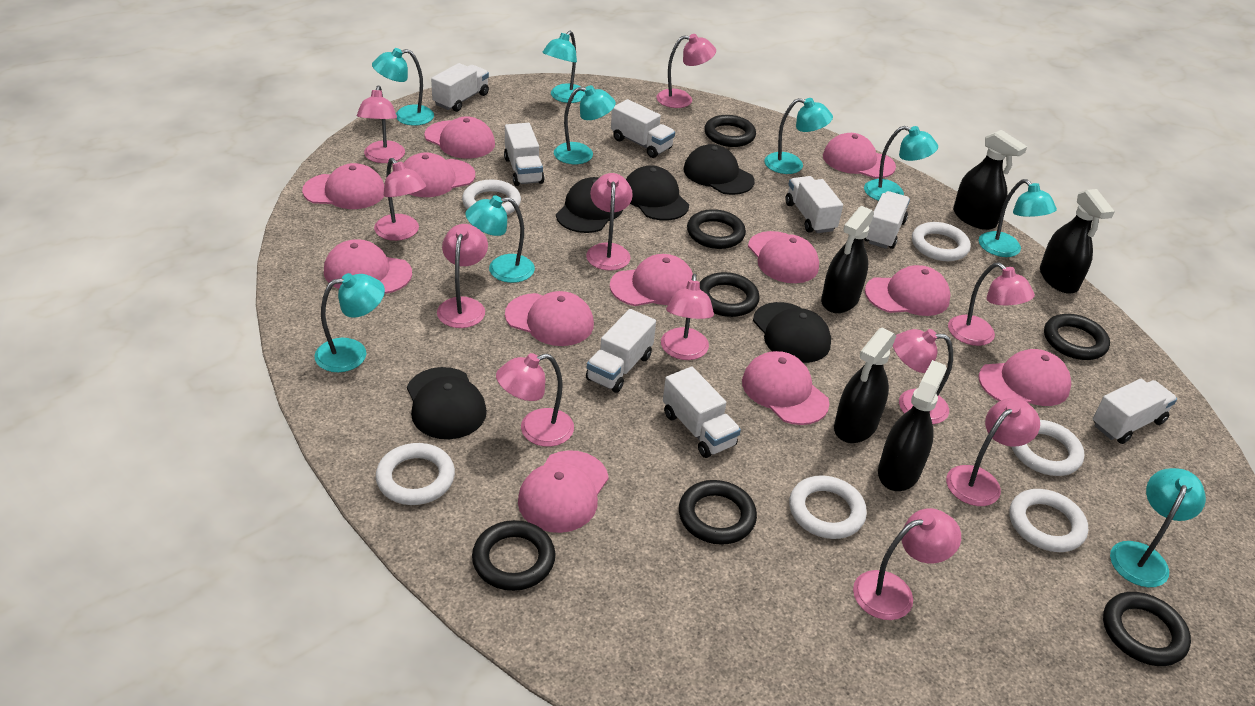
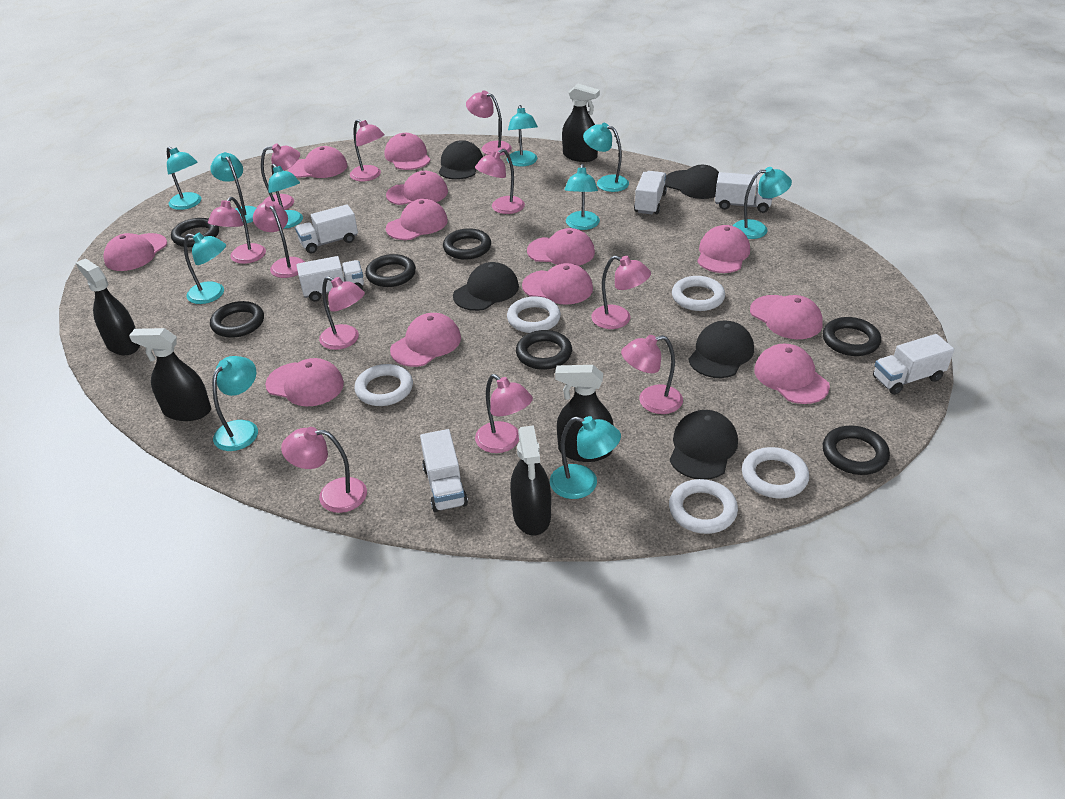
turquoise lamp: 9 -> 10
white ring: 6 -> 5
white truck: 8 -> 6

